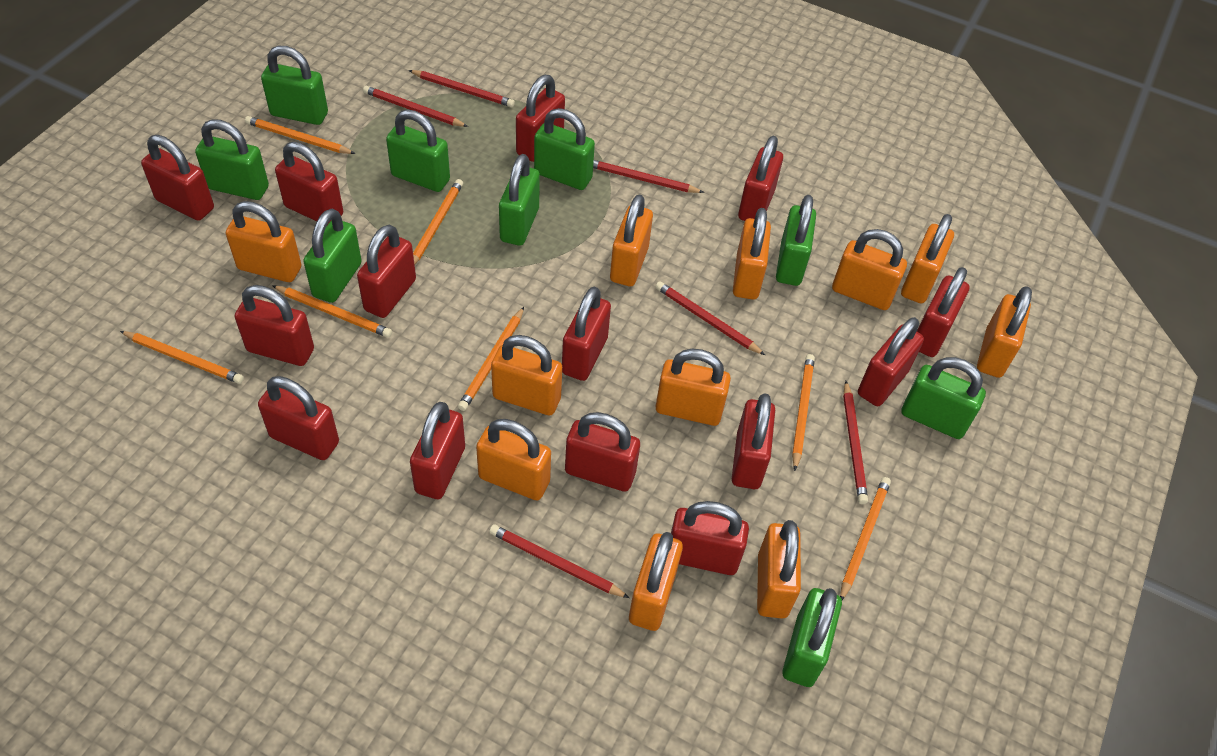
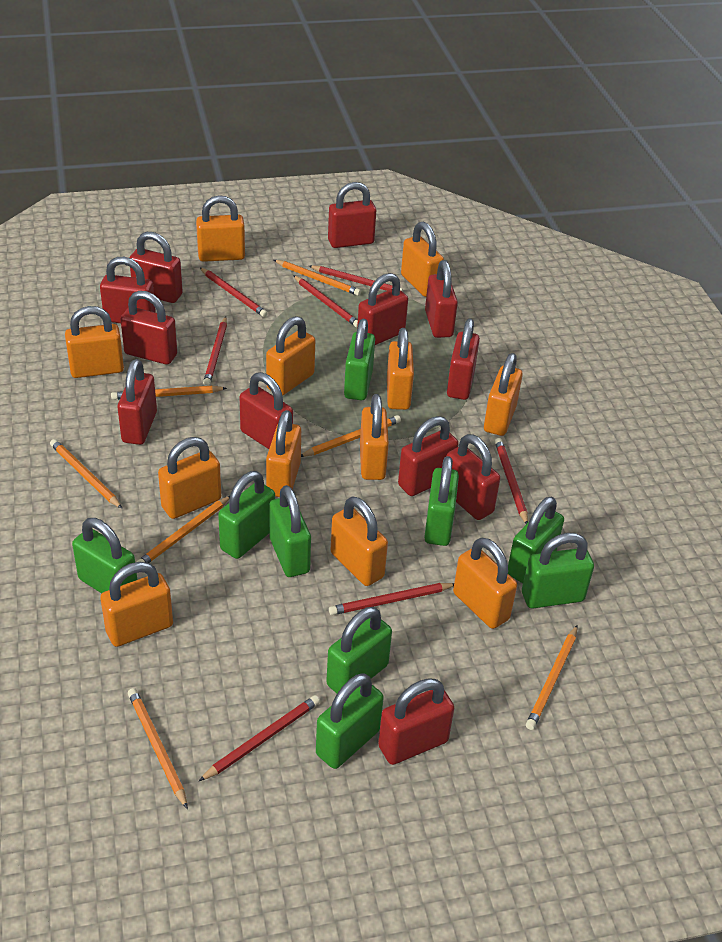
orange padlock: 11 -> 12
red padlock: 14 -> 12
red pencil: 6 -> 7

